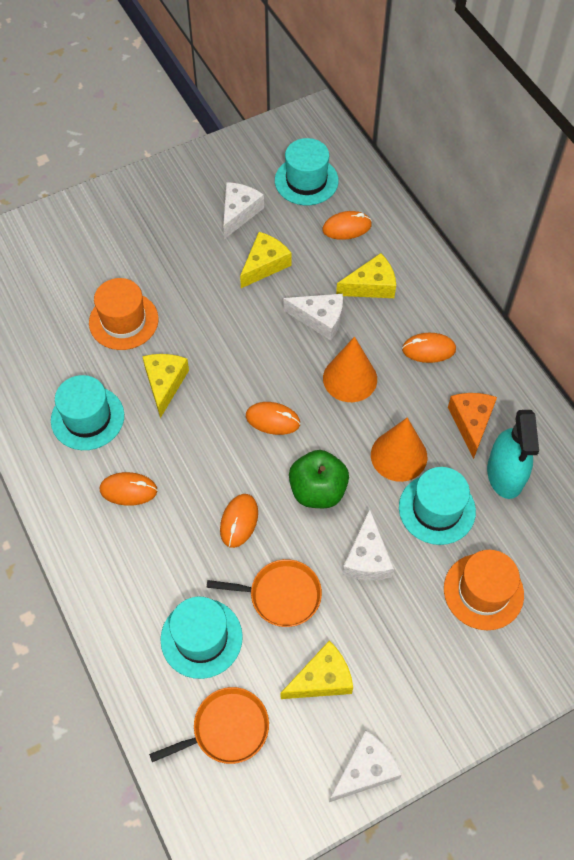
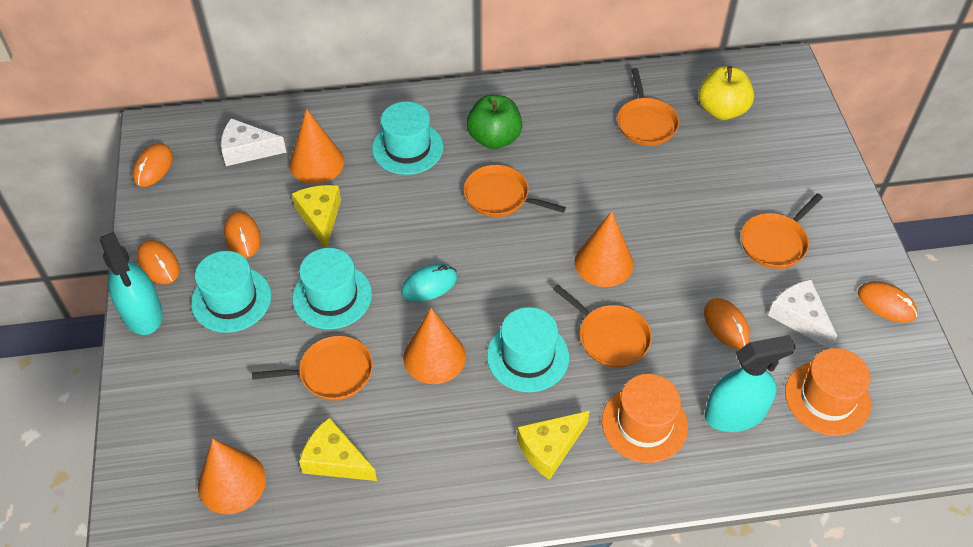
orange cheese: 1 -> 0
orange cone: 2 -> 4
orange pan: 2 -> 5
turquoise mouse: 0 -> 1
turquoise spray bottle: 1 -> 2
white cheese: 4 -> 2
yellow apple: 0 -> 1
yellow cheese: 4 -> 3

